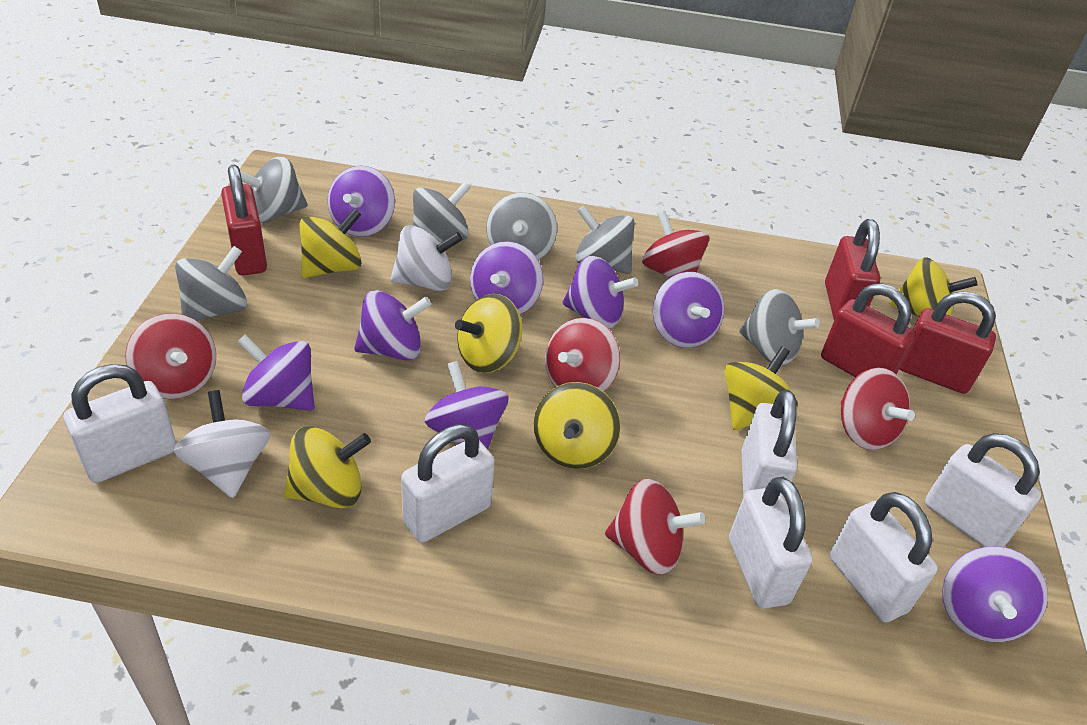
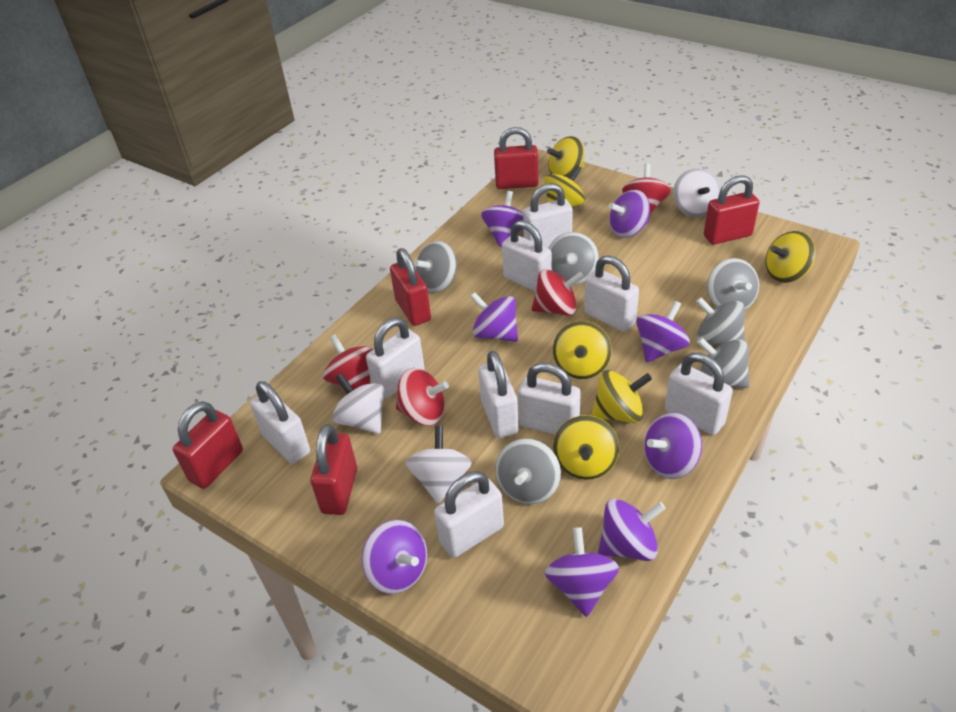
red padlock: 4 -> 5
red spinning top: 5 -> 4
white padlock: 6 -> 9
white spinning top: 2 -> 3

